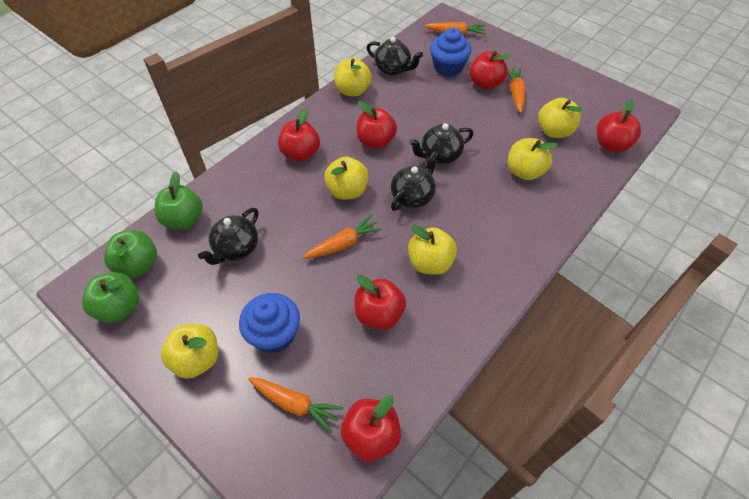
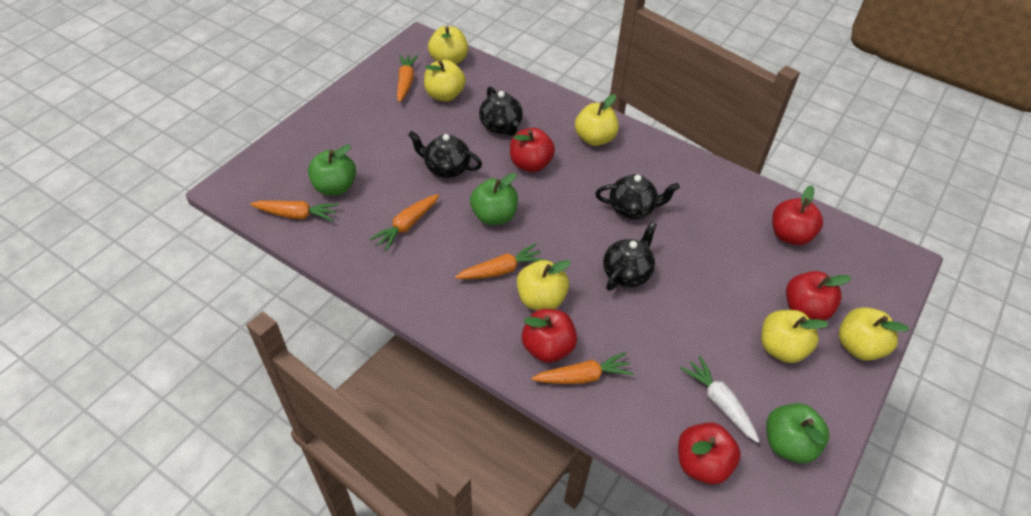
blue cupcake: 2 -> 0
orange carrot: 4 -> 5
red apple: 6 -> 5
white carrot: 0 -> 1

